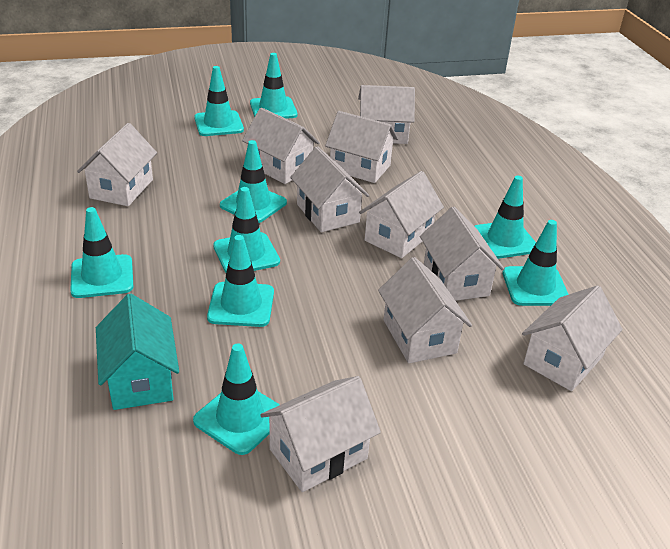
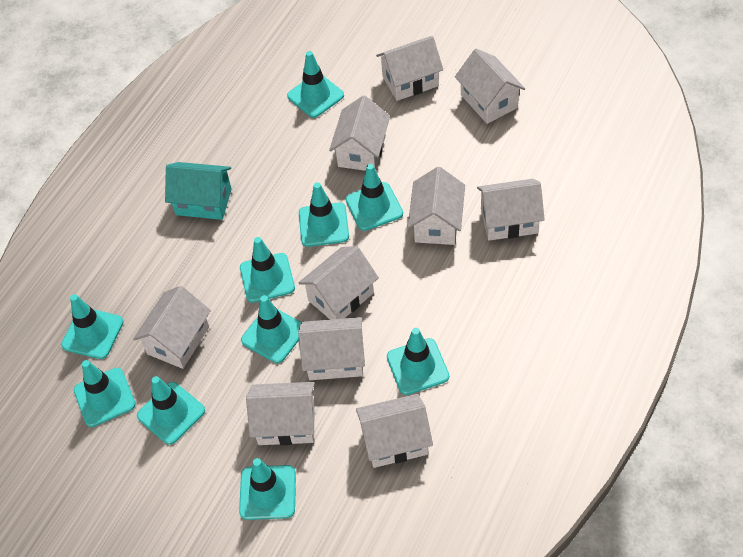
turquoise traffic cone: 9 -> 10

